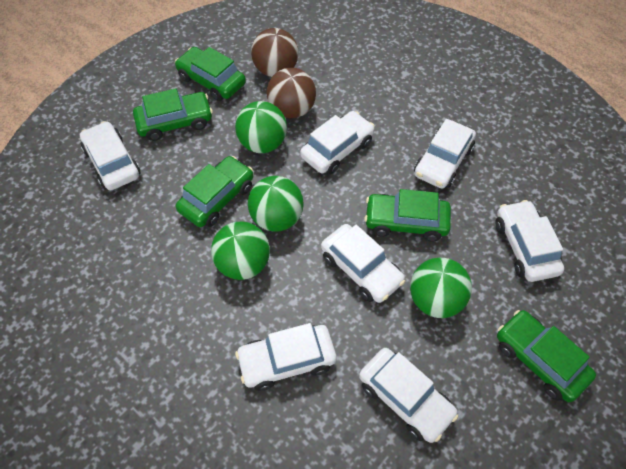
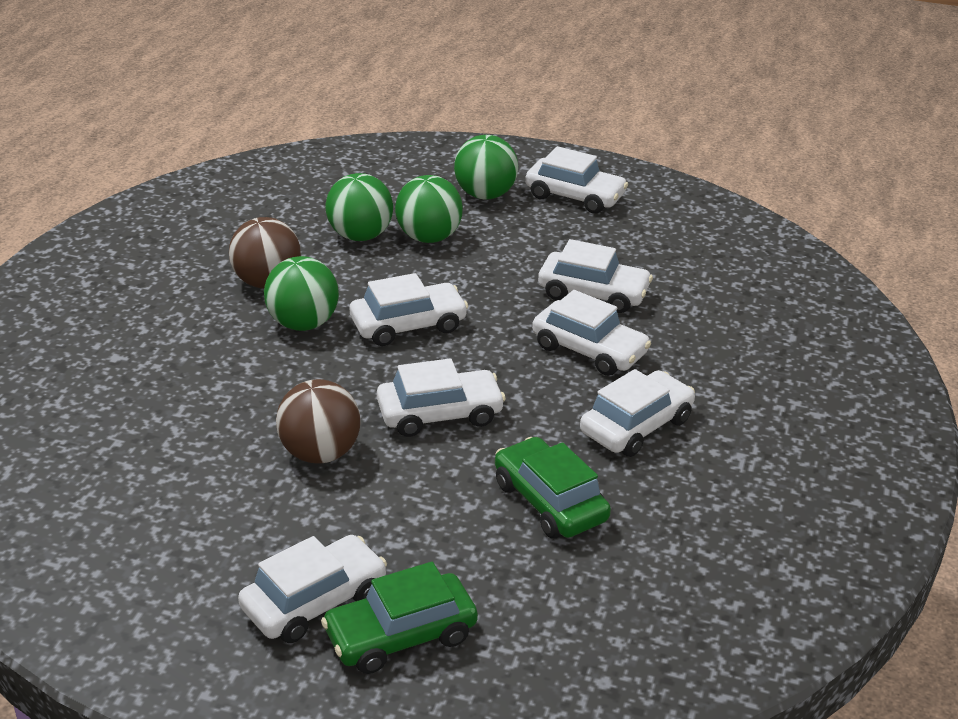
green car: 5 -> 2

